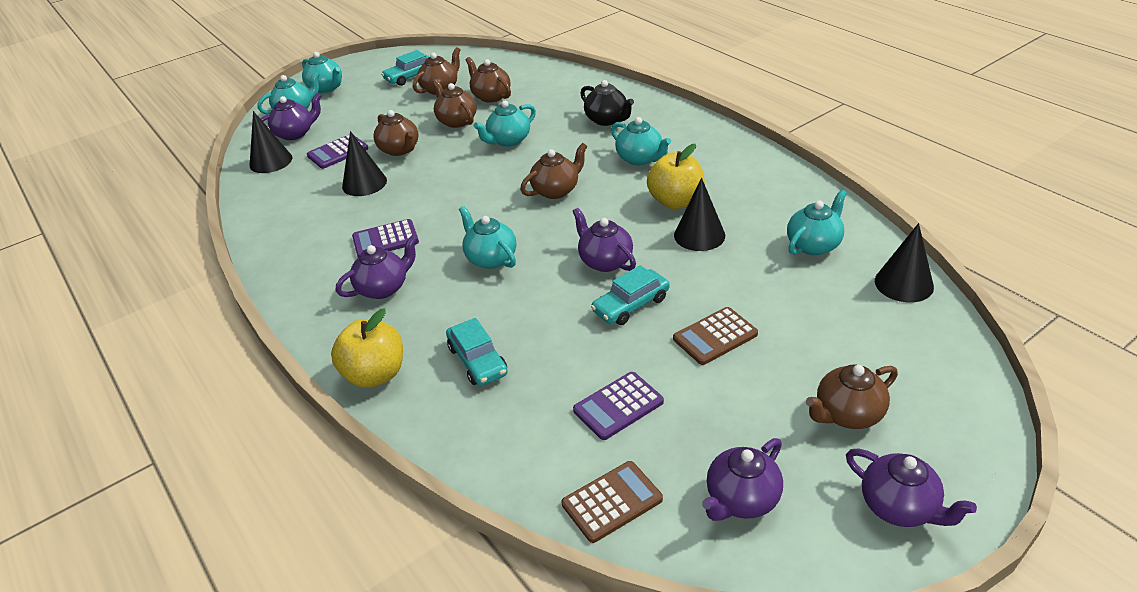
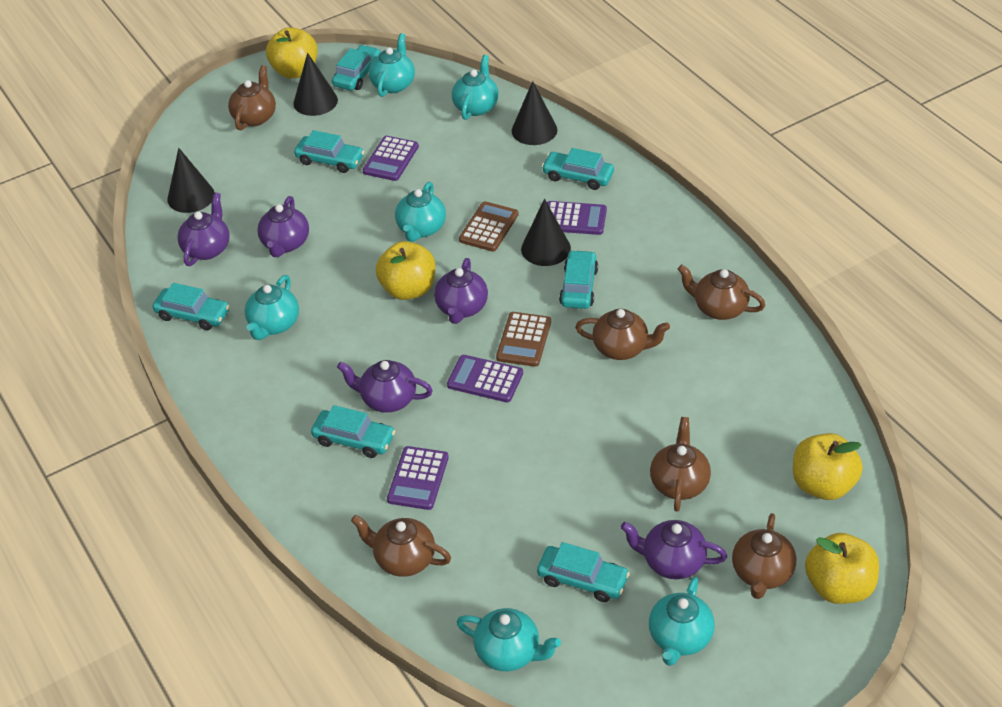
black teapot: 1 -> 0
purple calculator: 3 -> 4
turquoise car: 3 -> 7
yellow apple: 2 -> 4

